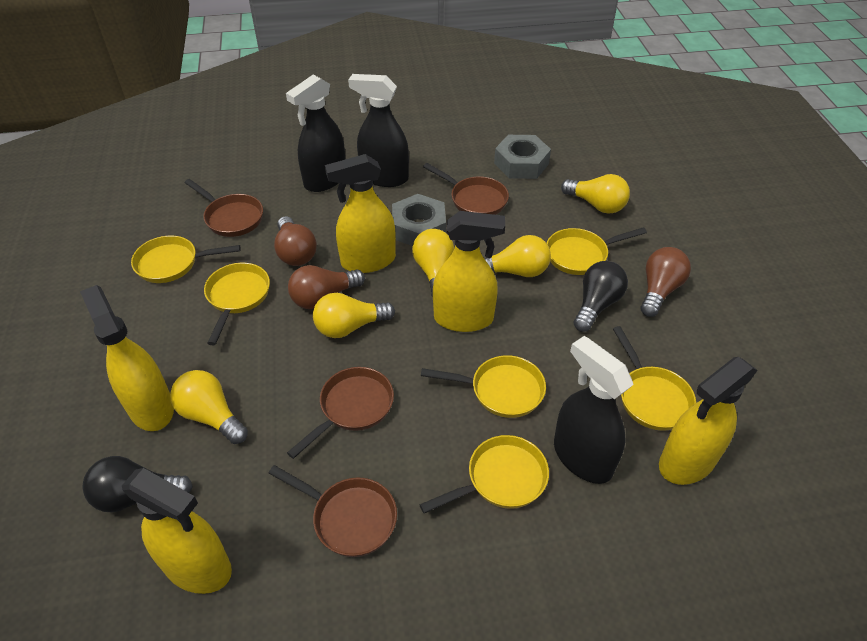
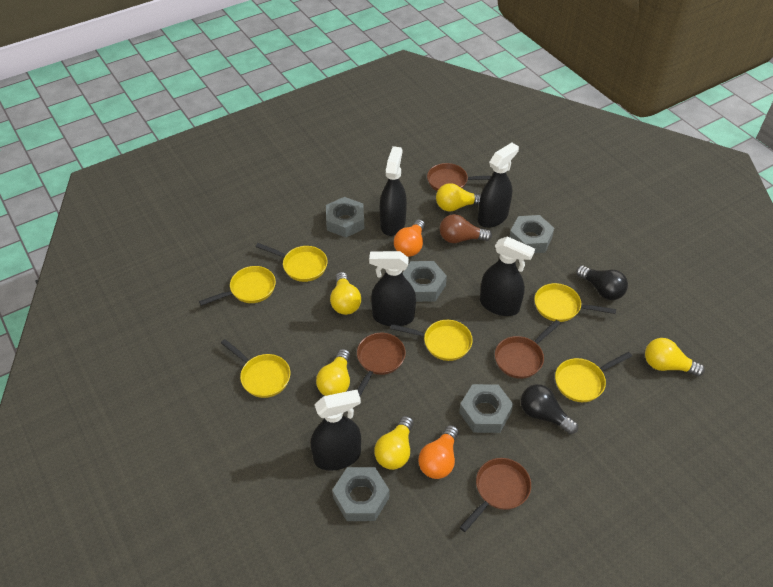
black spray bottle: 3 -> 5
brown light bulb: 3 -> 1
grey nut: 2 -> 5
orange light bulb: 0 -> 2
yellow spray bottle: 5 -> 0

